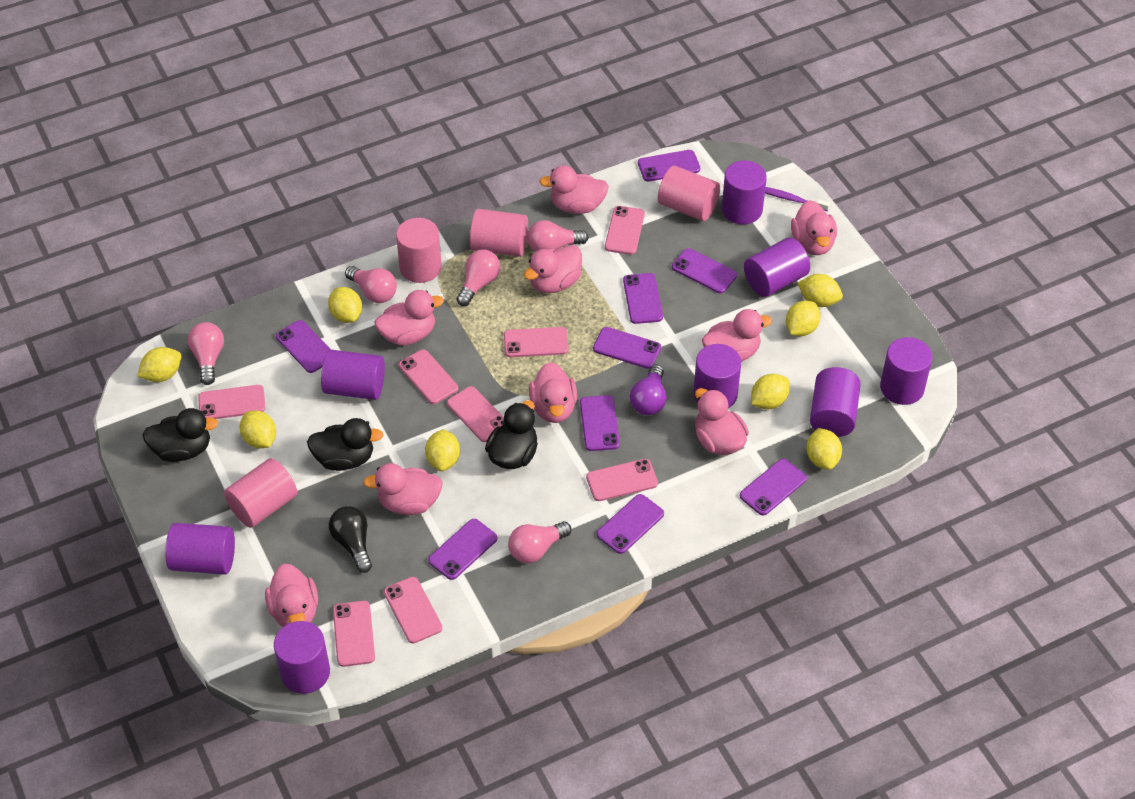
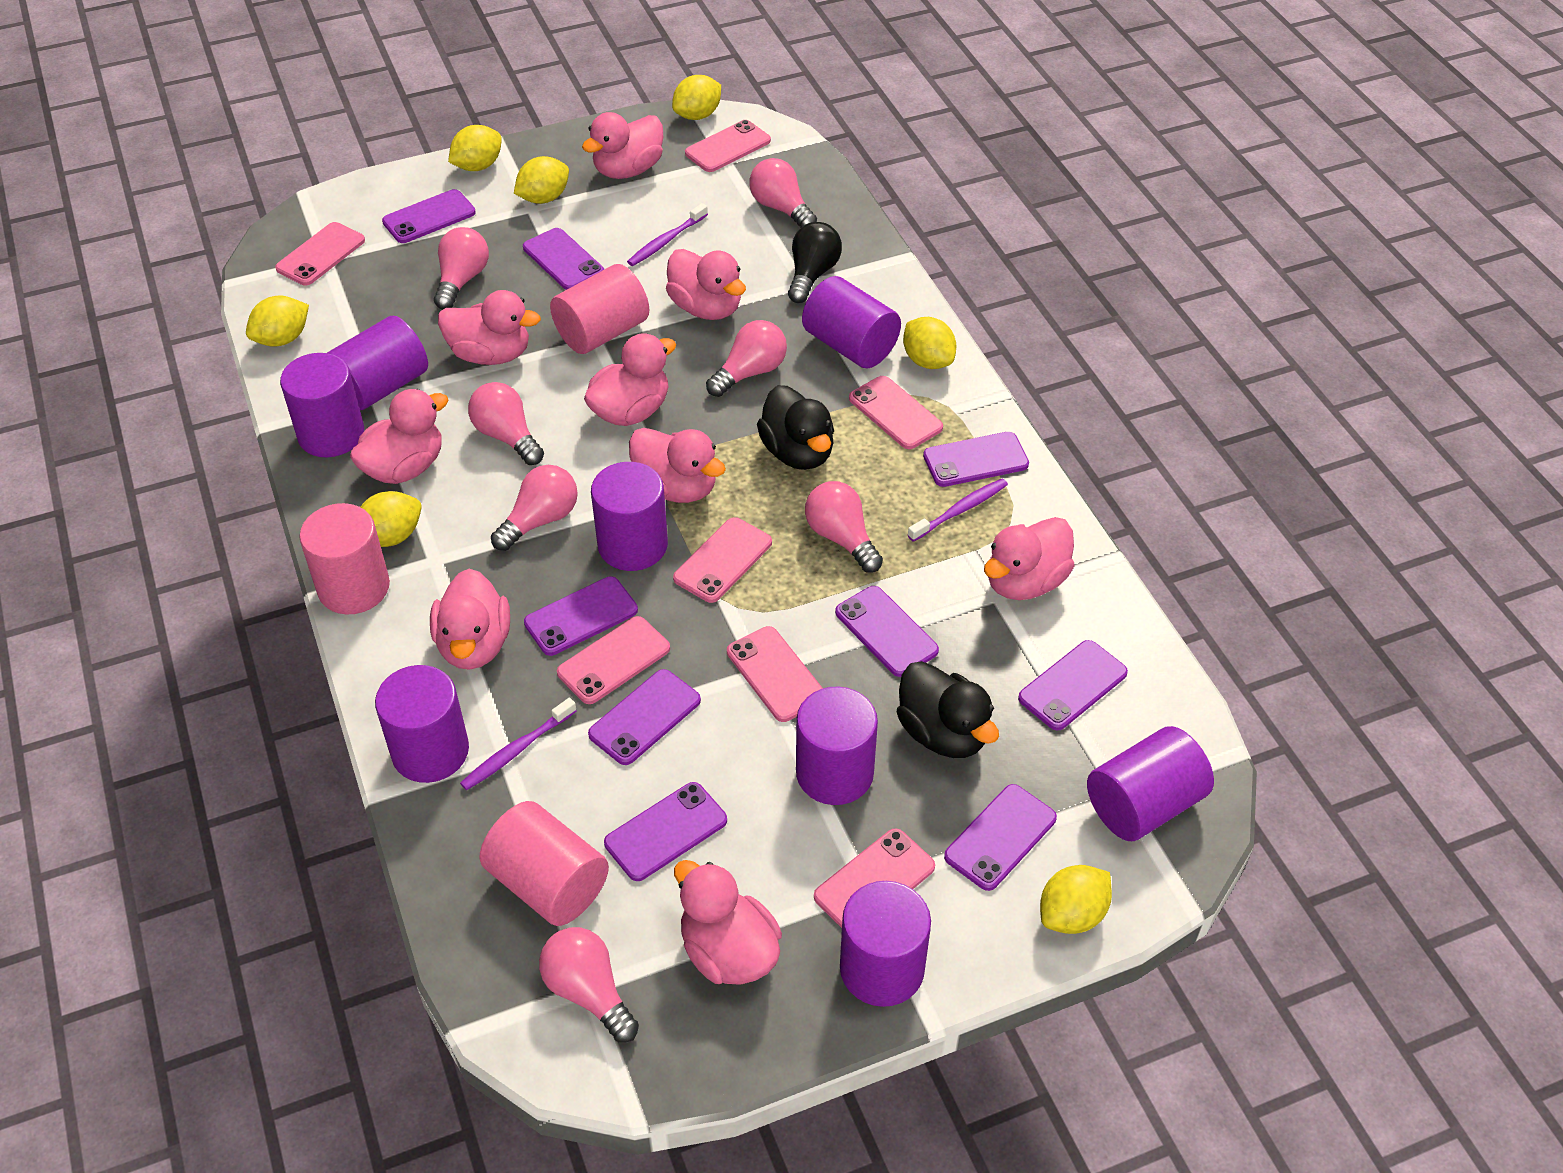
black duck: 3 -> 2
pink cylinder: 4 -> 3
pink light bulb: 5 -> 7
pink phone: 8 -> 7
purple light bulb: 1 -> 0
purple toothbrush: 1 -> 3
yellow lemon: 8 -> 7

